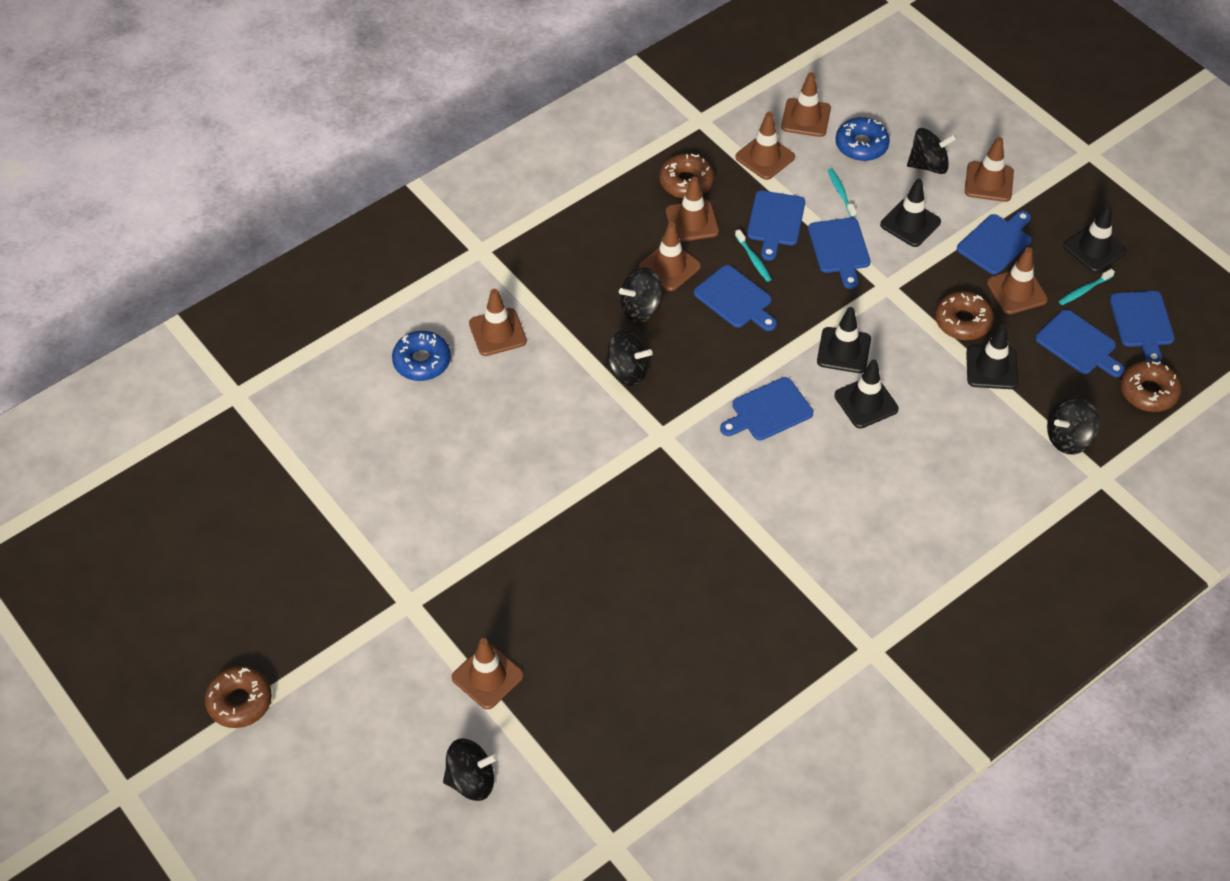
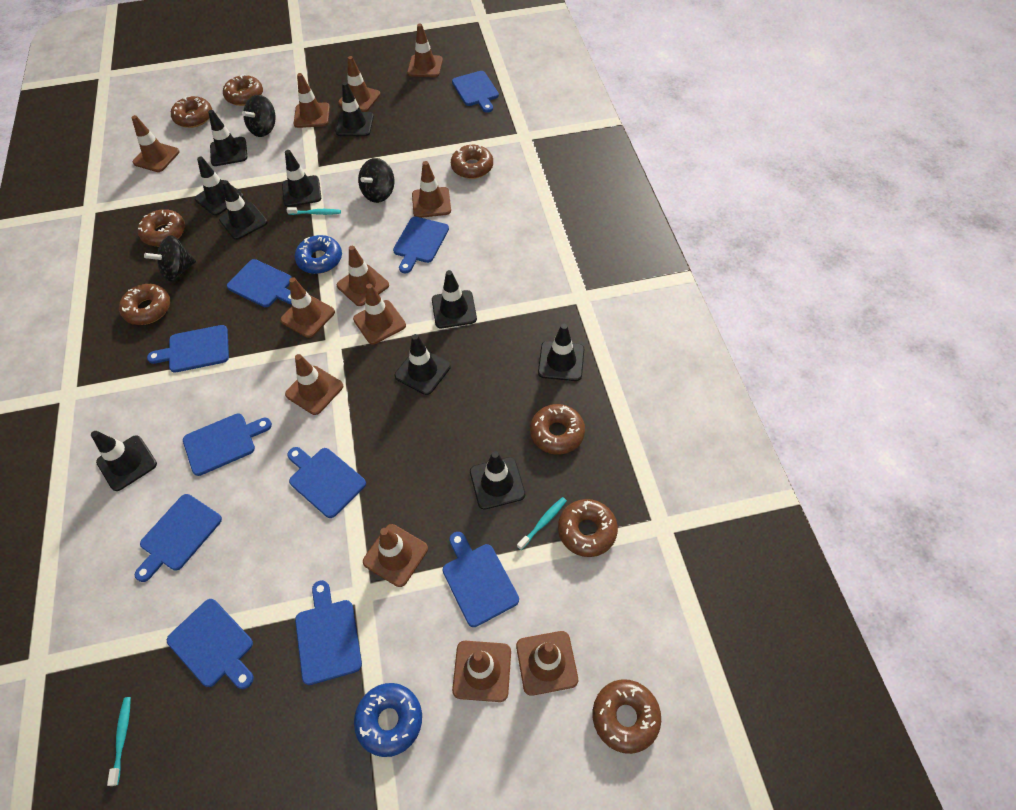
black spinning top: 5 -> 3
black traffic cone: 5 -> 10
blue cutting board: 7 -> 10
brown donut: 4 -> 8
brown traffic cone: 8 -> 12

